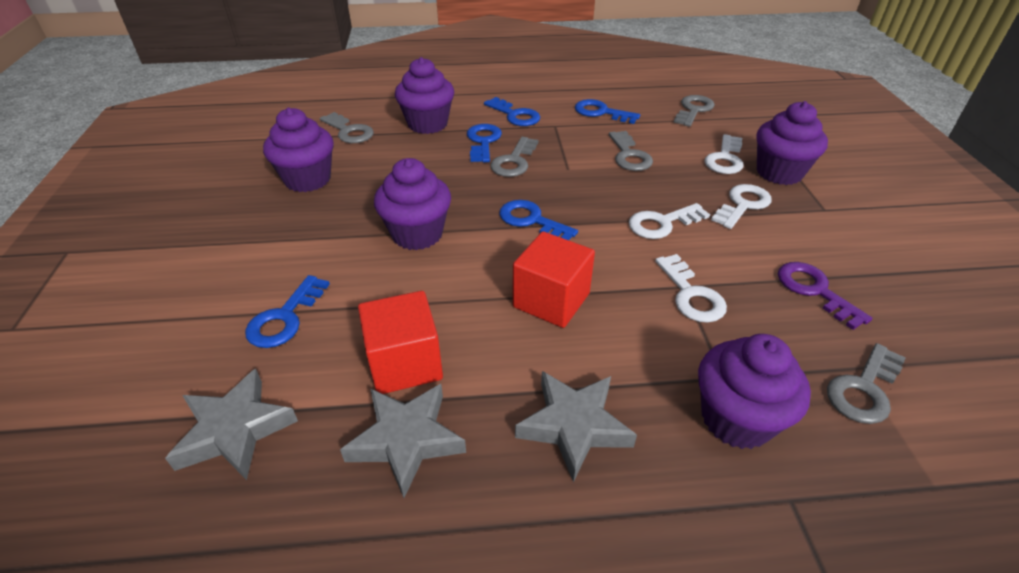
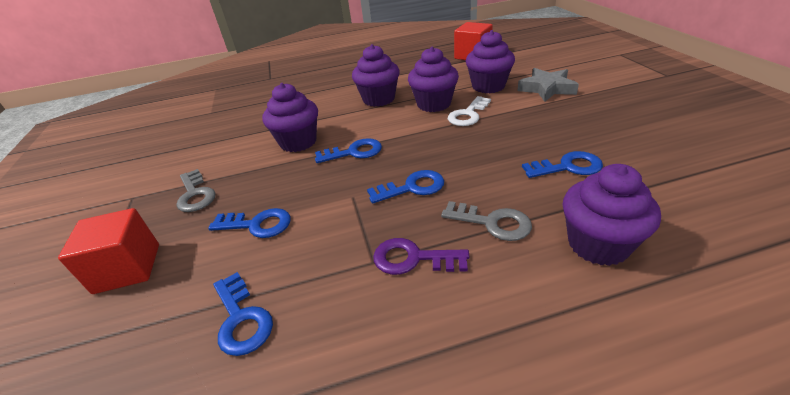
grey key: 5 -> 2
grey star: 3 -> 1
white key: 4 -> 1

